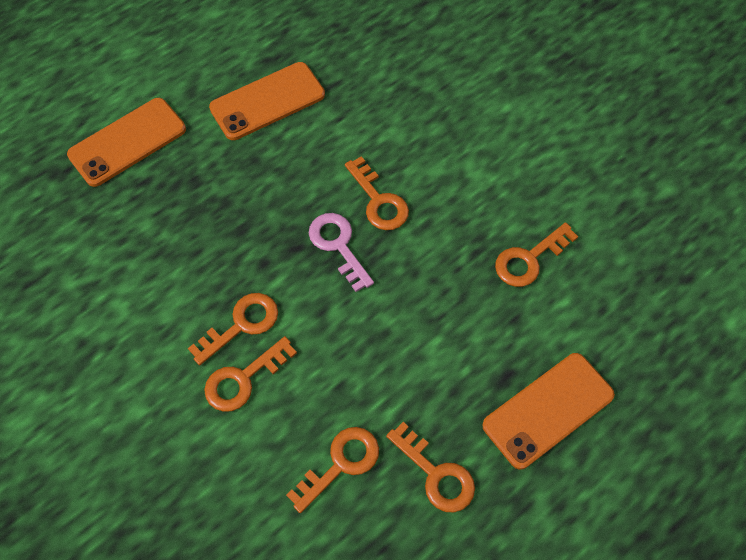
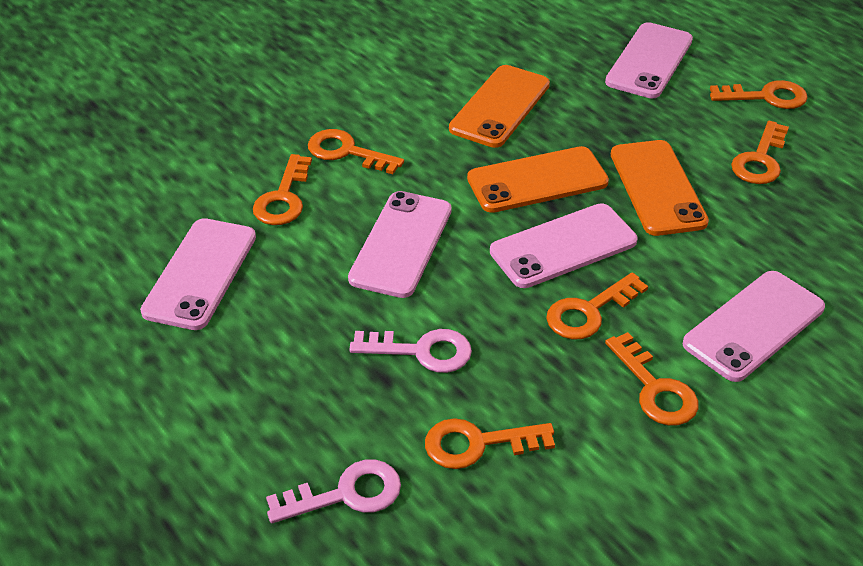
orange key: 6 -> 7
pink key: 1 -> 2
pink phone: 0 -> 5

